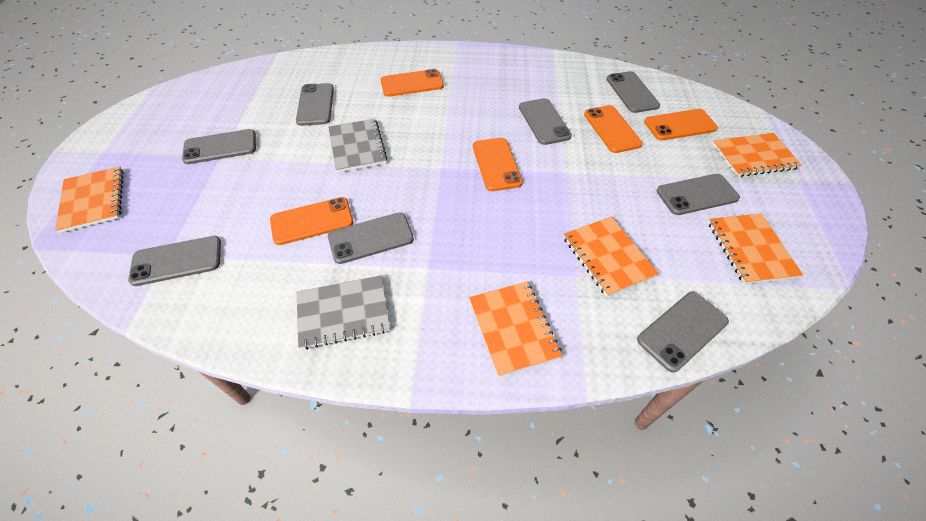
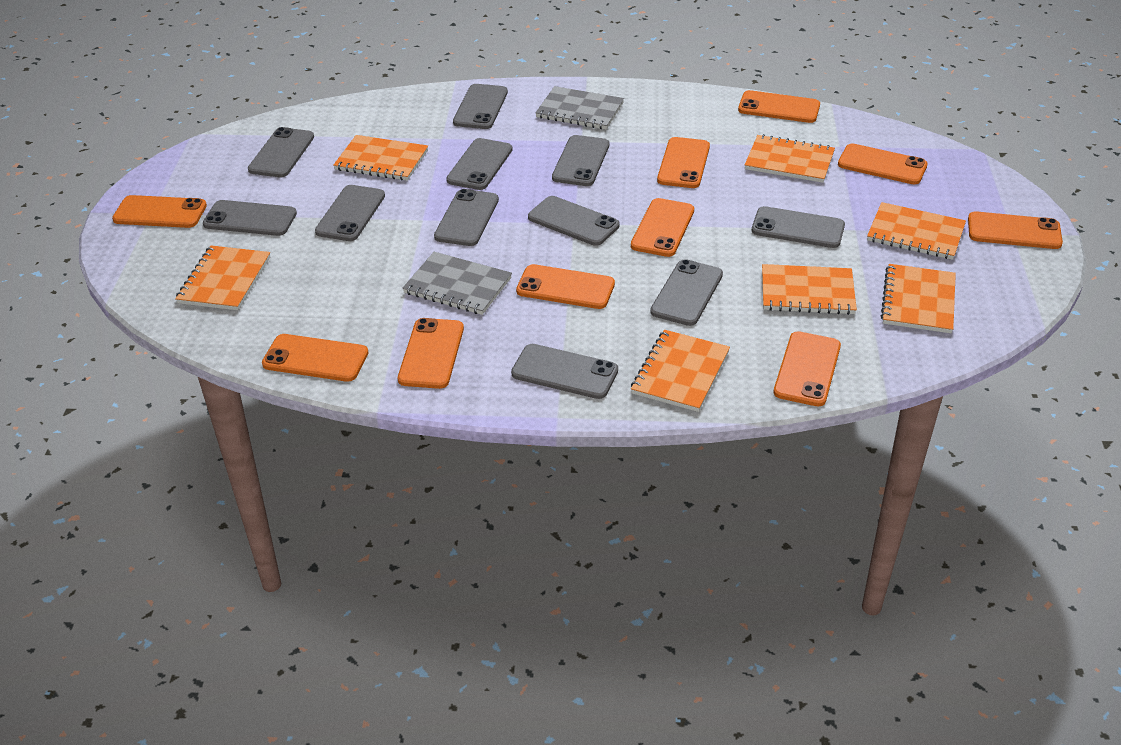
grey phone: 8 -> 11
orange notebook: 5 -> 7
orange phone: 5 -> 10

